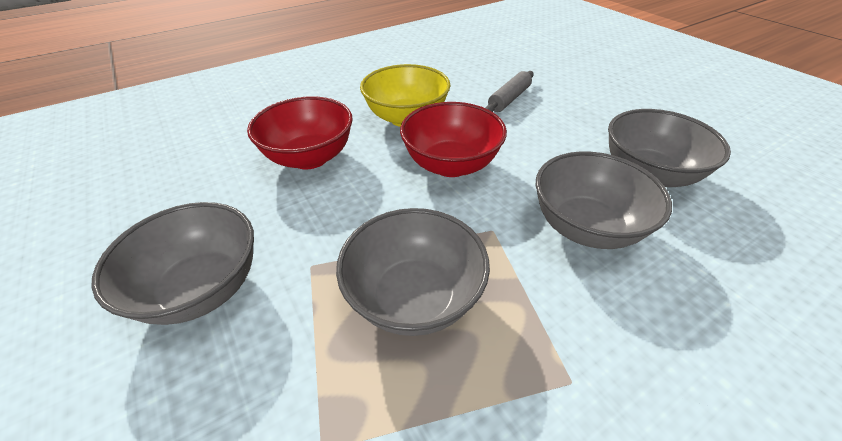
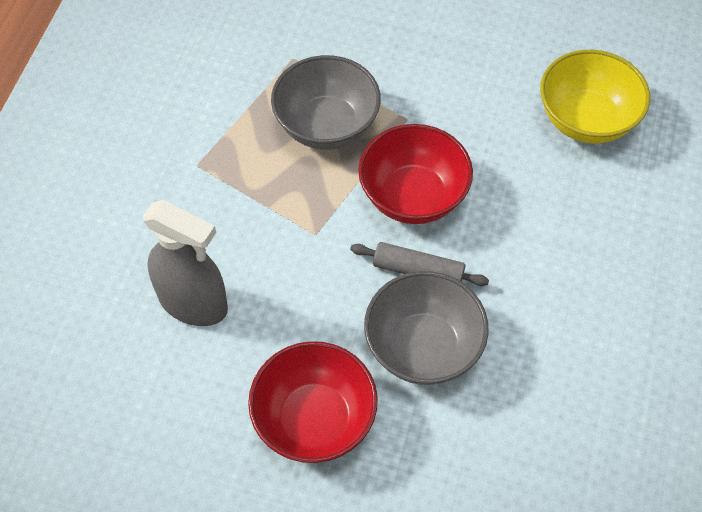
grey bowl: 4 -> 2
grey spray bottle: 0 -> 1

